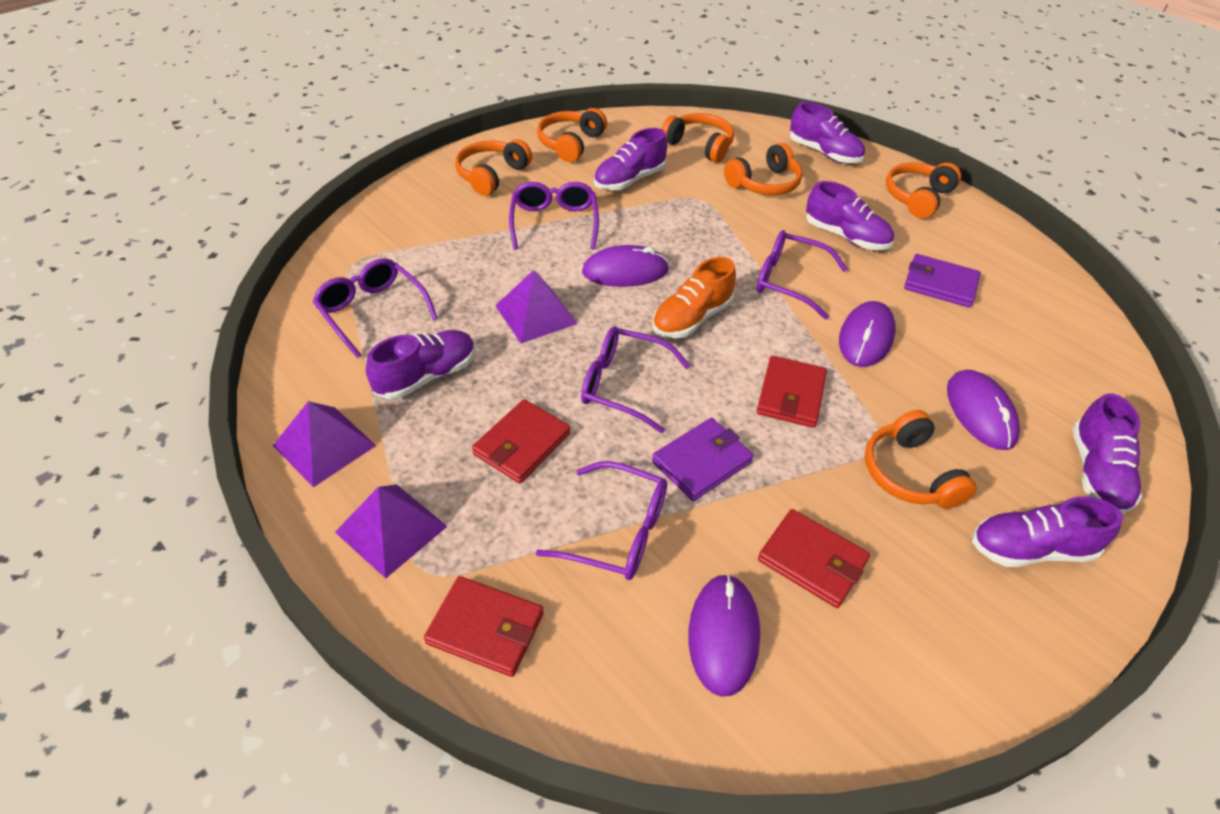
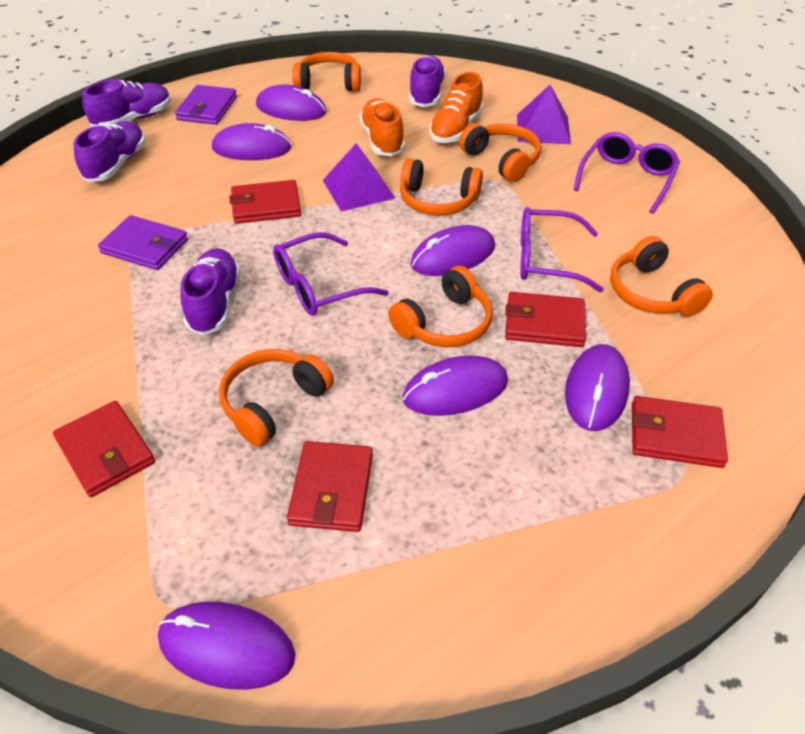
orange shoe: 1 -> 2
purple glasses: 5 -> 3
purple mouse: 4 -> 6
purple pyramid: 3 -> 2
purple shoe: 6 -> 4
red wallet: 4 -> 5

